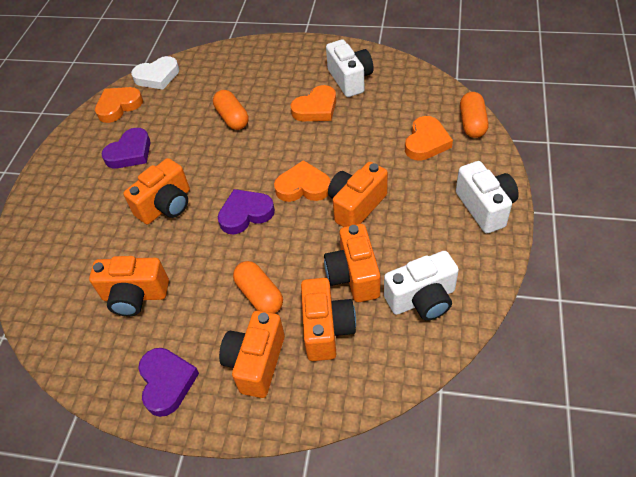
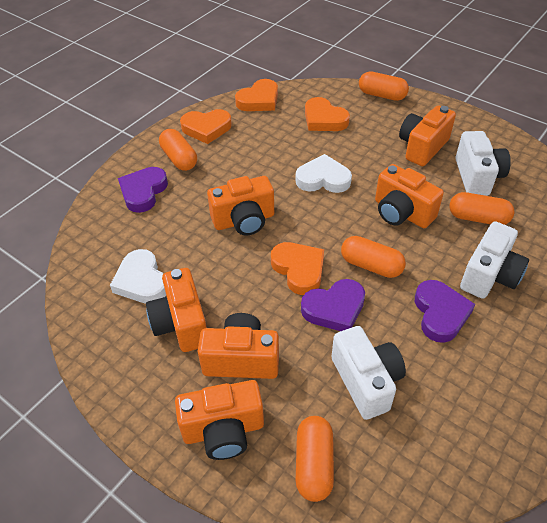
orange capsule: 3 -> 5
white heart: 1 -> 2

